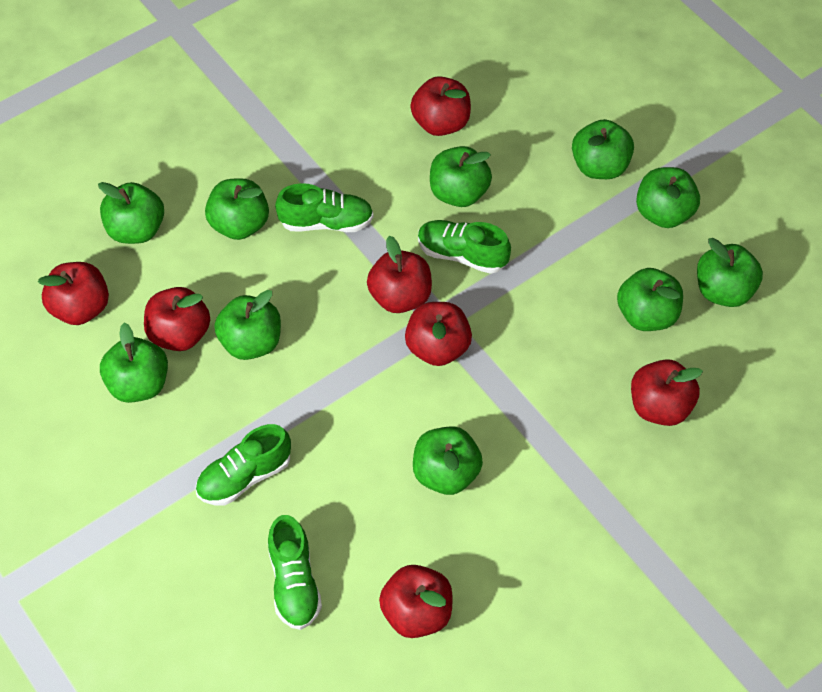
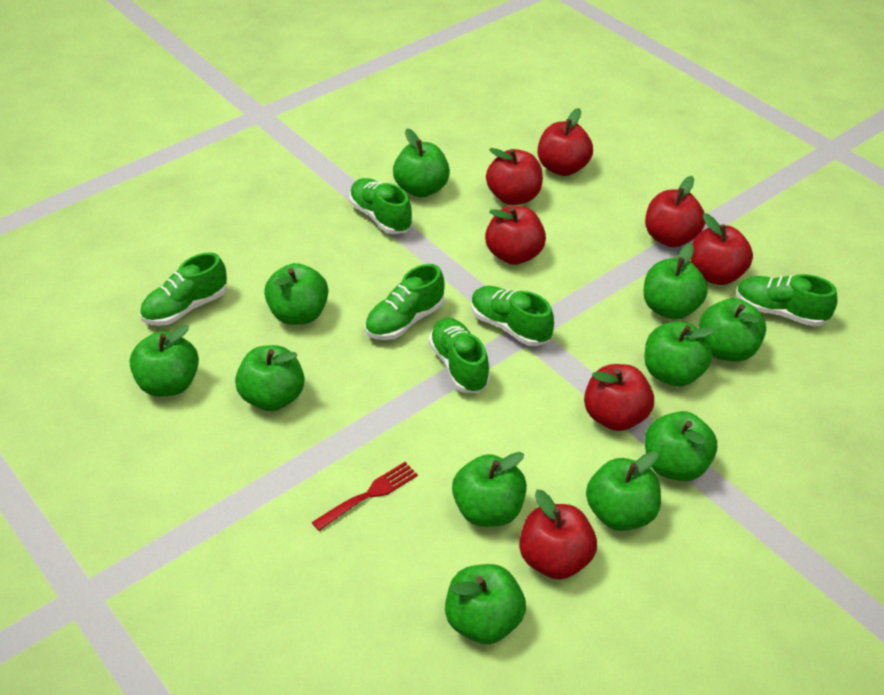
green apple: 10 -> 11
green shoe: 4 -> 6
red fork: 0 -> 1

